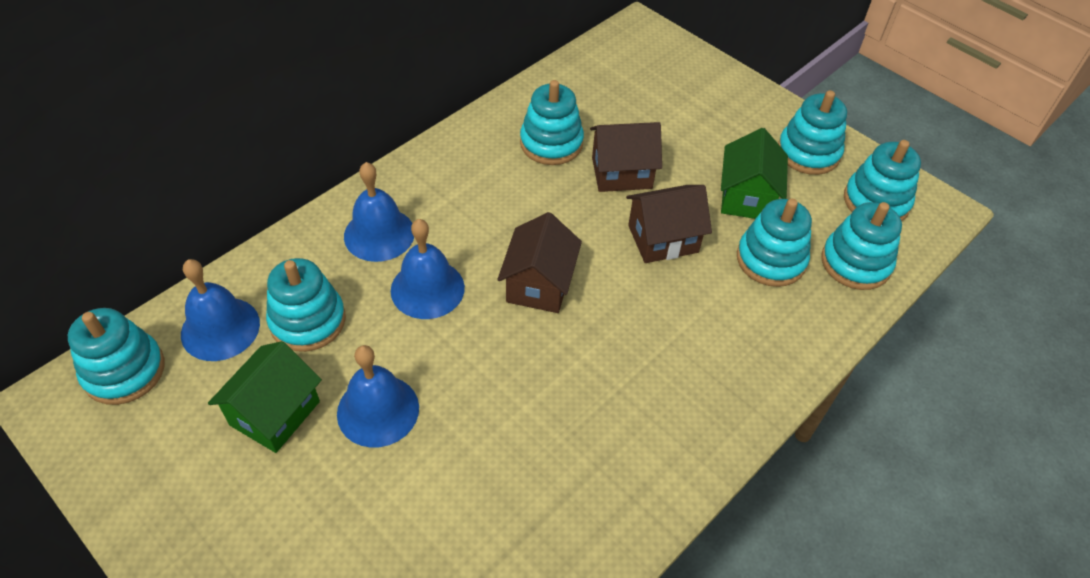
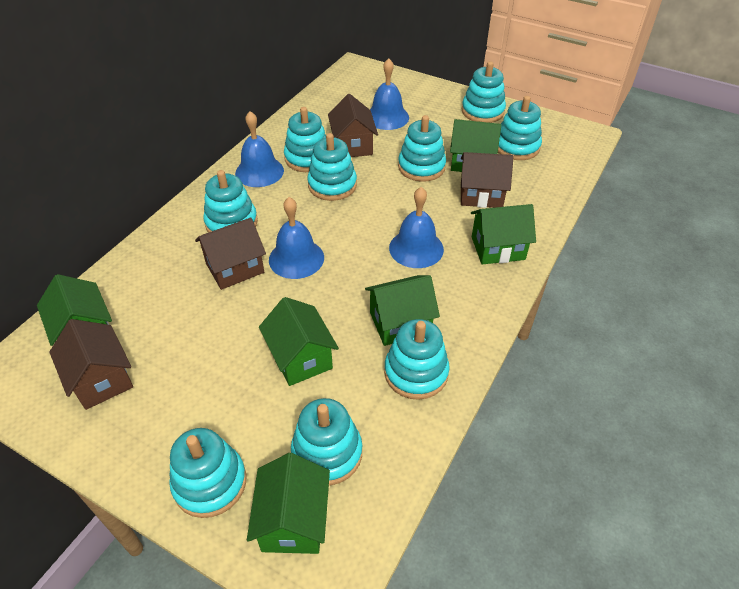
brown house: 3 -> 4
green house: 2 -> 6
turquoise stacking toy: 7 -> 9

